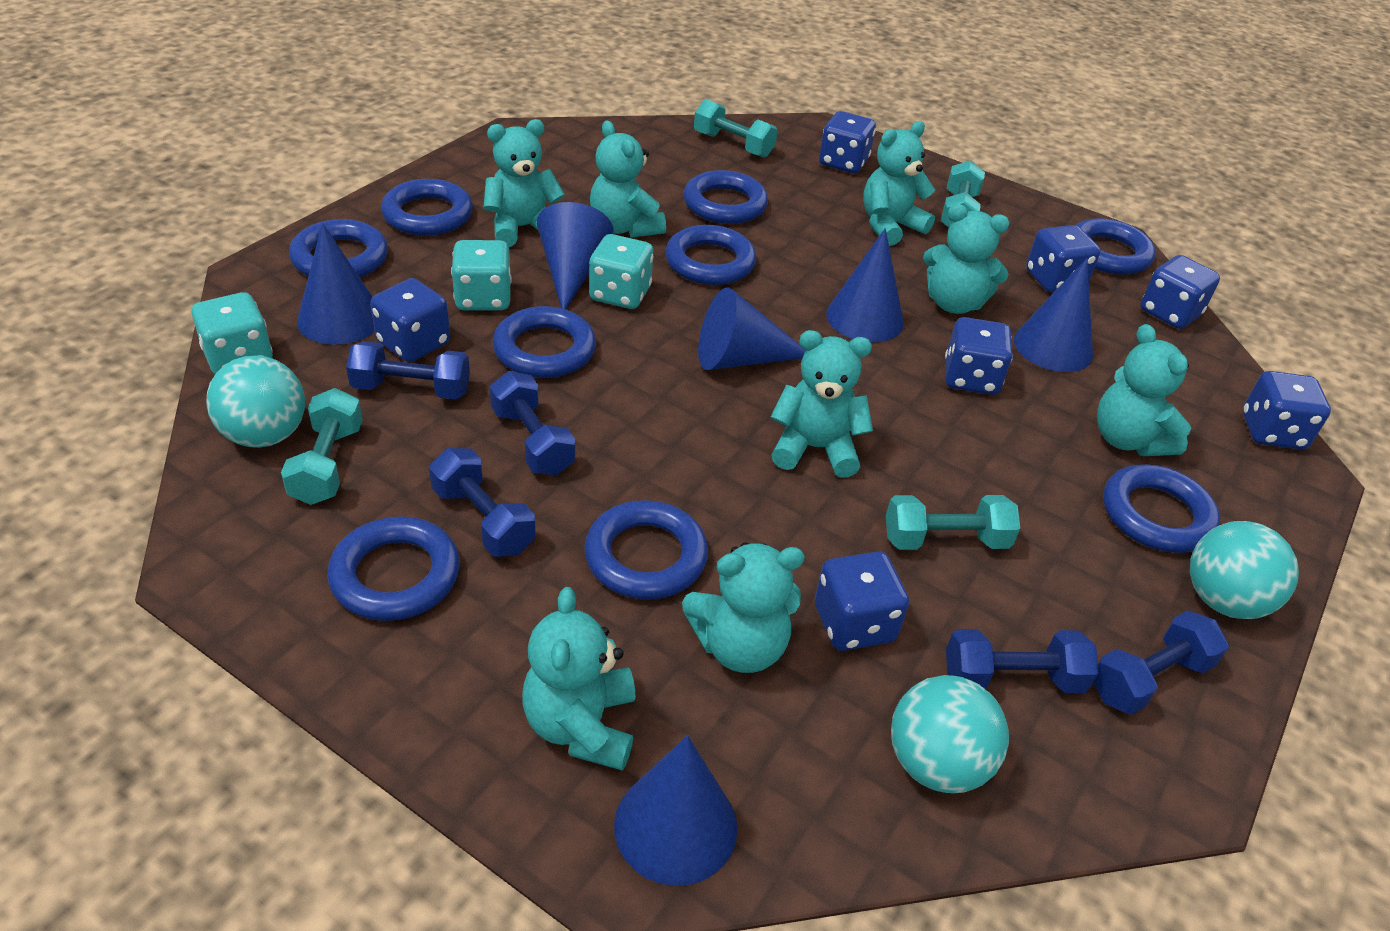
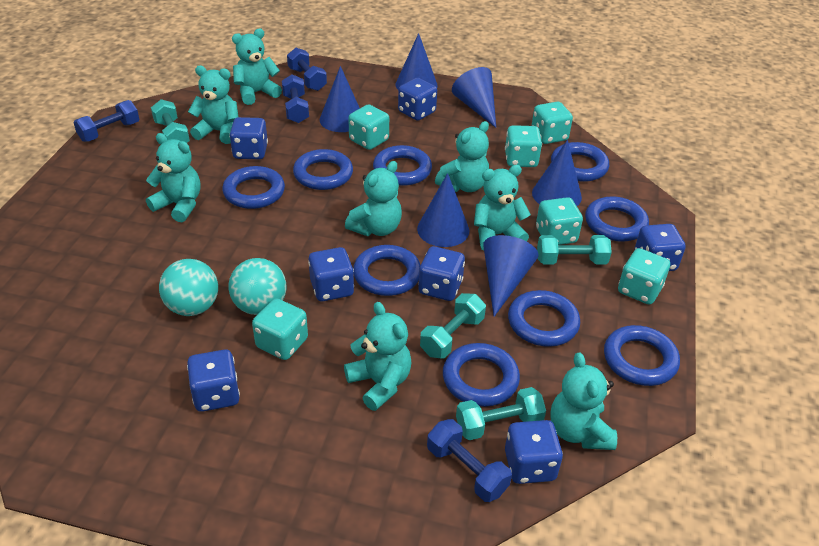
blue dumbbell: 5 -> 4
turquoise ball: 3 -> 2
turquoise dice: 3 -> 6

